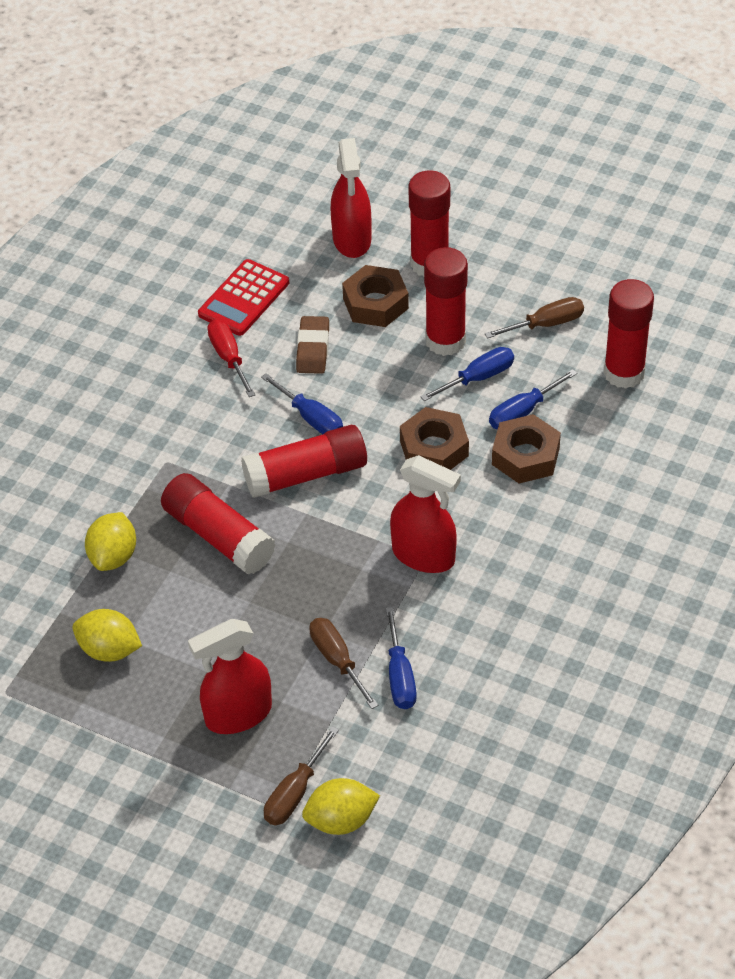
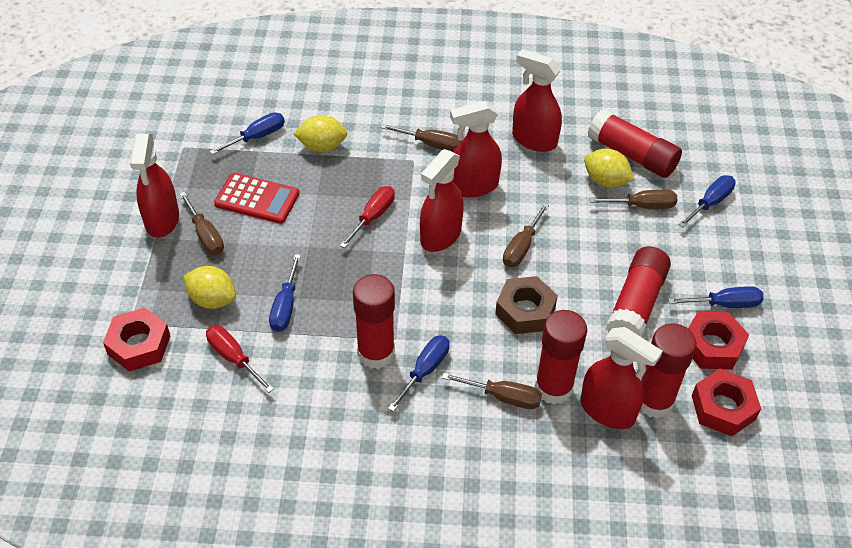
blue screwdriver: 4 -> 5
brown eraser: 1 -> 0
brown nut: 3 -> 1
brown screwdriver: 3 -> 5
red nut: 0 -> 3
red screwdriver: 1 -> 2
red spray bottle: 3 -> 5

